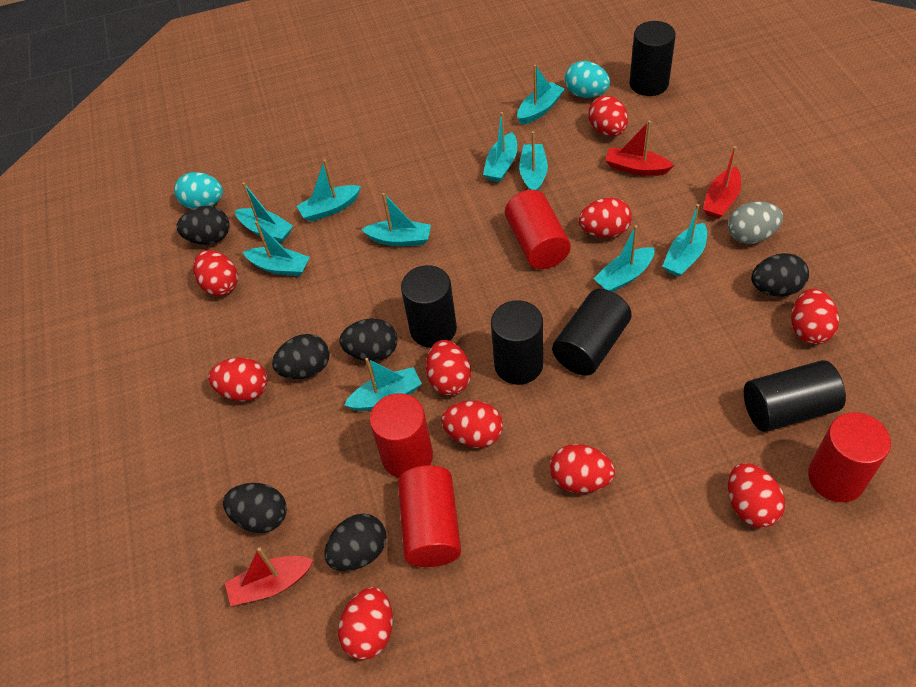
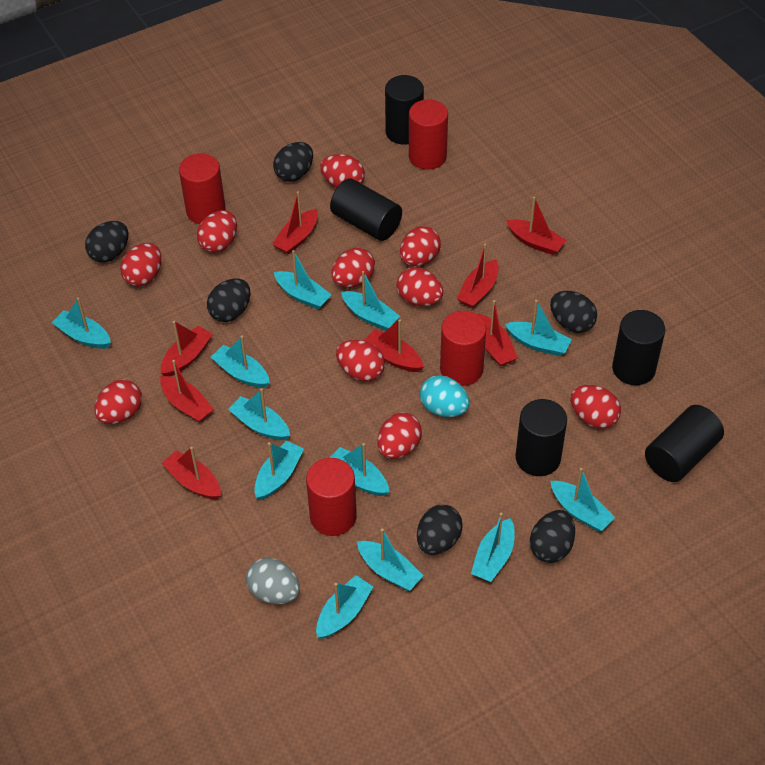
red boat: 3 -> 8
turquoise boat: 10 -> 12
turquoise egg: 2 -> 1

